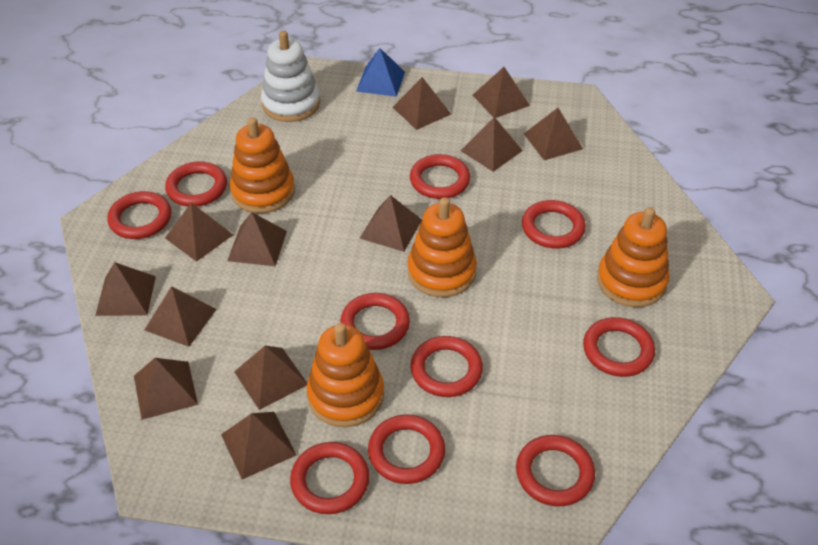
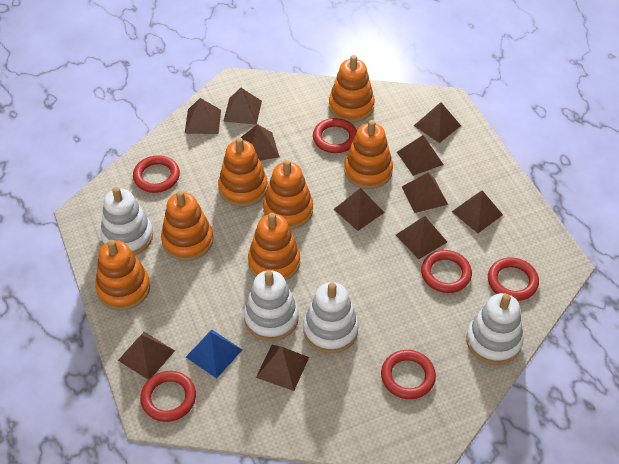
brown pyramid: 12 -> 11
orange stacking toy: 4 -> 7
red ring: 10 -> 6
white stacking toy: 1 -> 4

